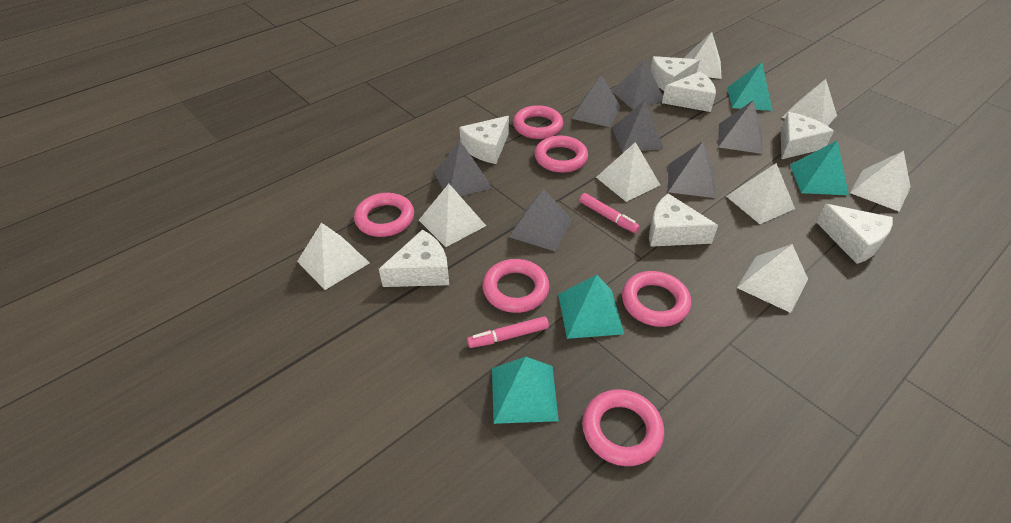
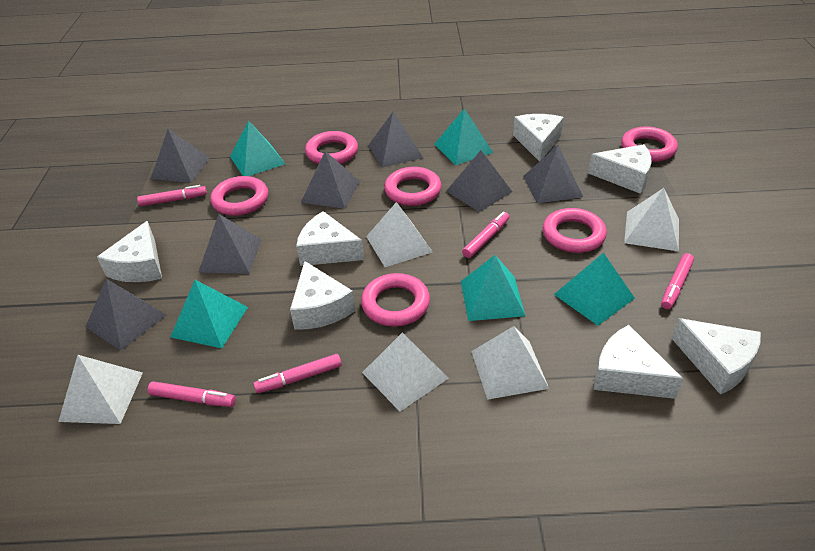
pink marker: 2 -> 5
turquoise pyramid: 4 -> 5
white pyramid: 8 -> 5

